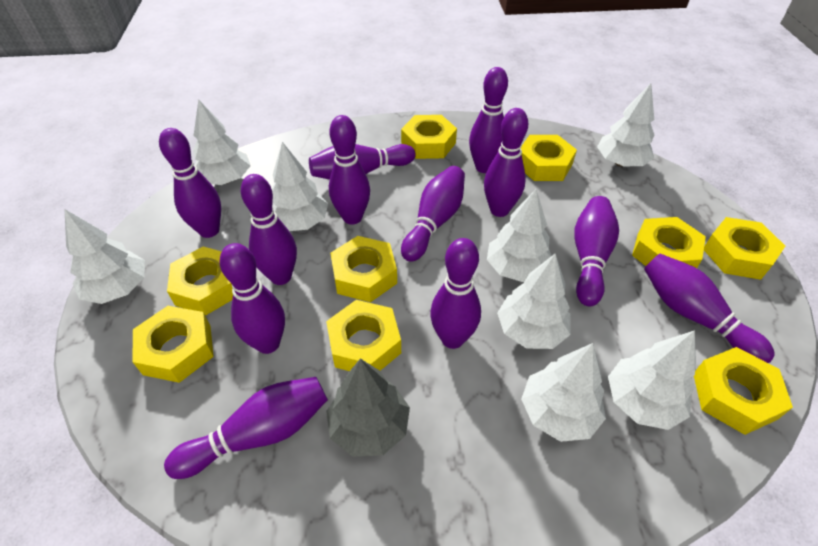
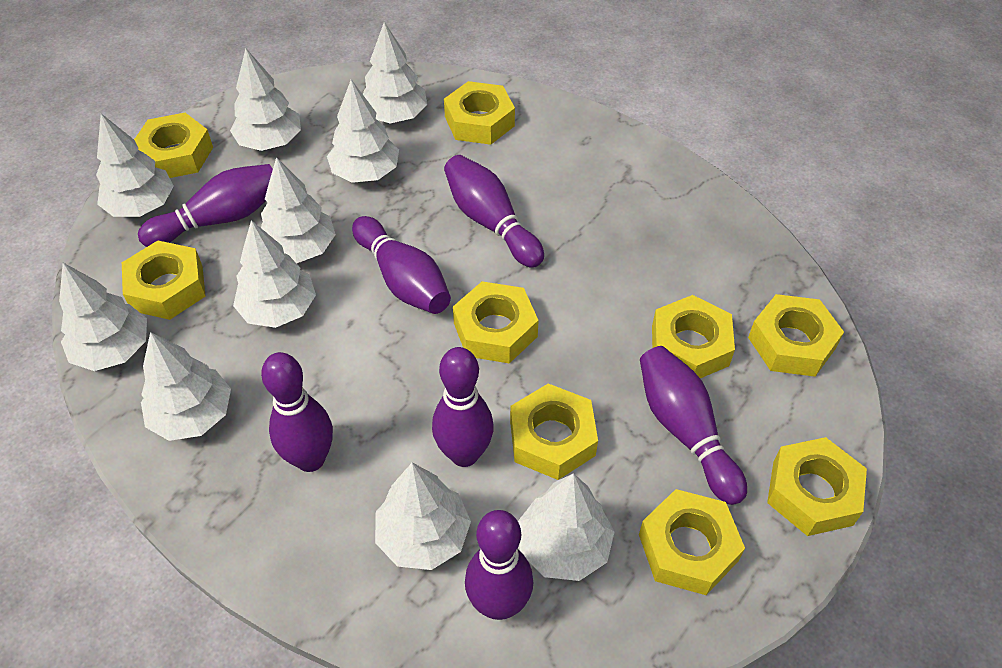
grey tree: 1 -> 0
purple bowling pin: 12 -> 7
white tree: 8 -> 10

